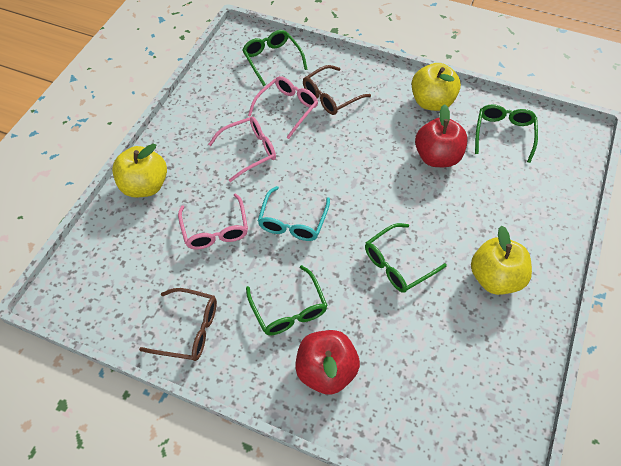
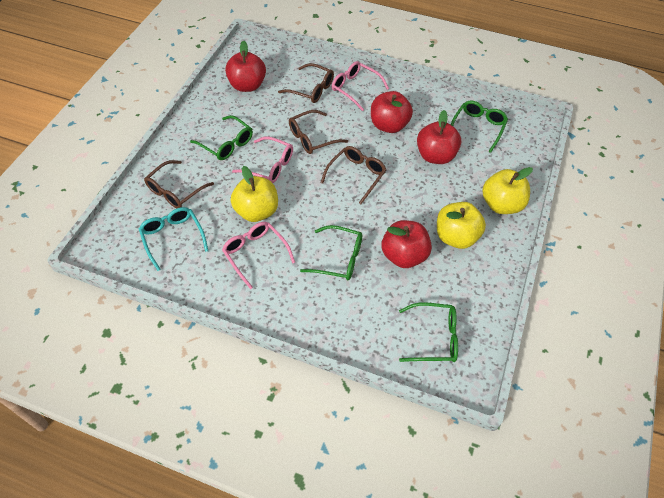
brown glasses: 2 -> 4
red apple: 2 -> 4

